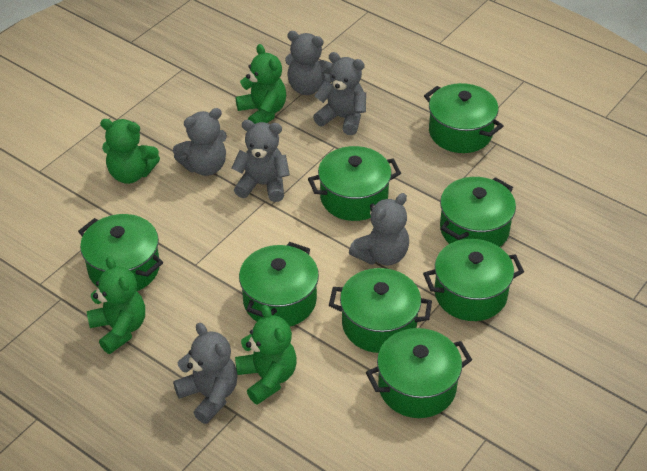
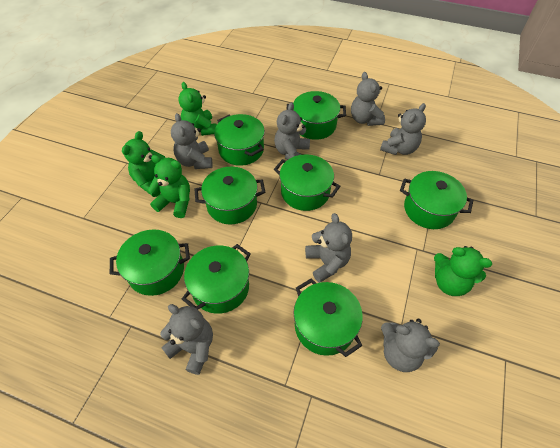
grey teddy bear: 6 -> 7

